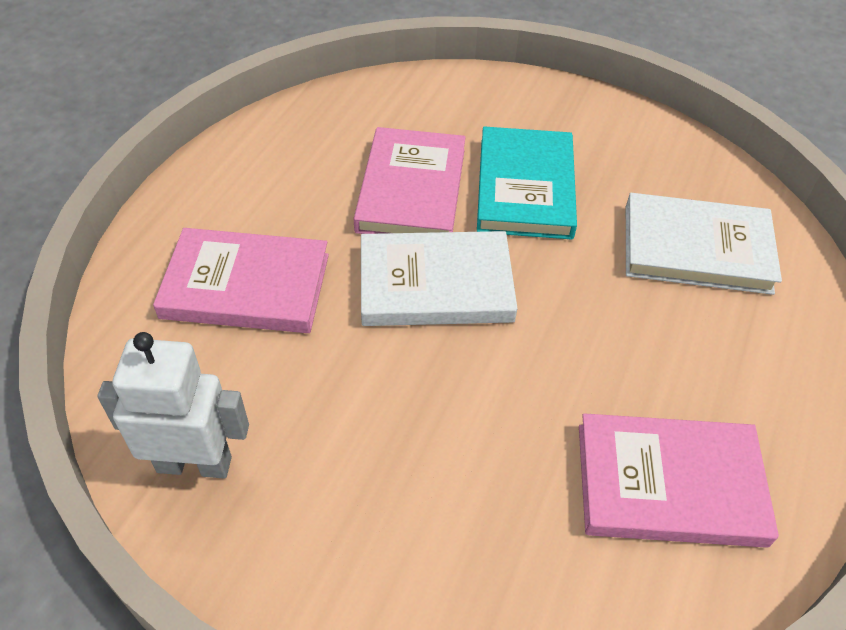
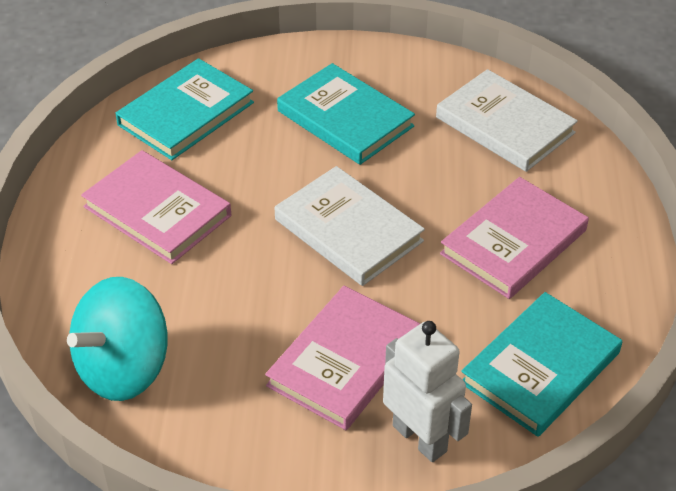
turquoise book: 1 -> 3
turquoise spinning top: 0 -> 1

